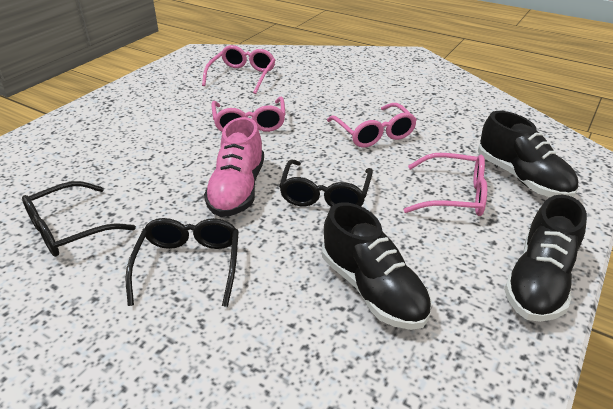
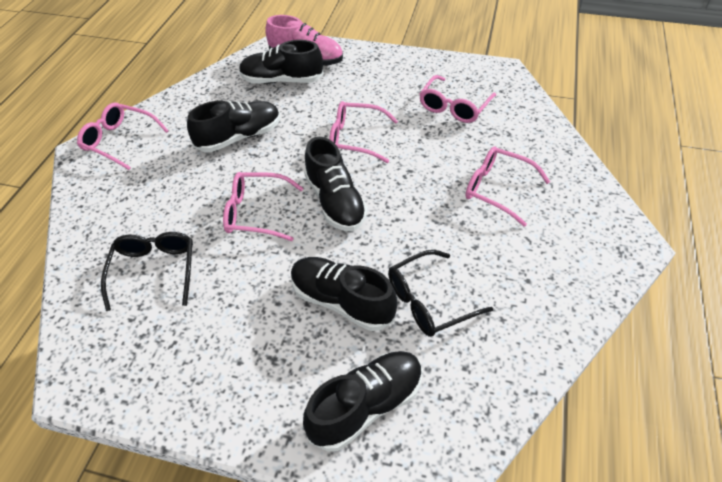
black glasses: 3 -> 2
black shoe: 3 -> 5
pink glasses: 4 -> 5

